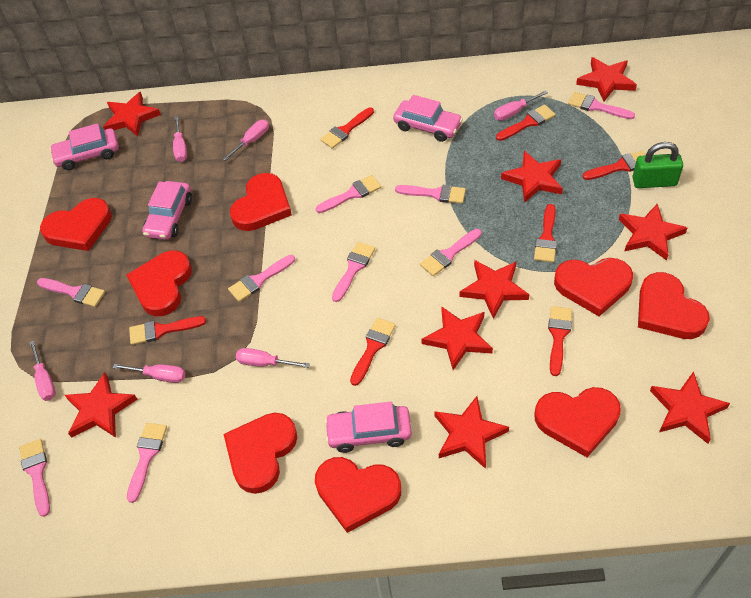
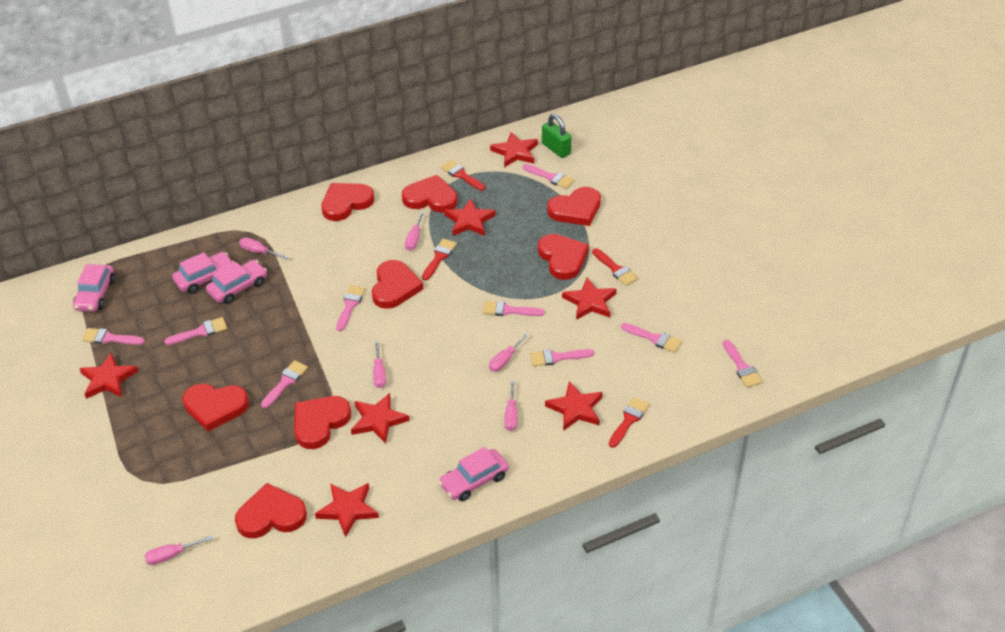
red brush: 7 -> 4
red star: 9 -> 7

